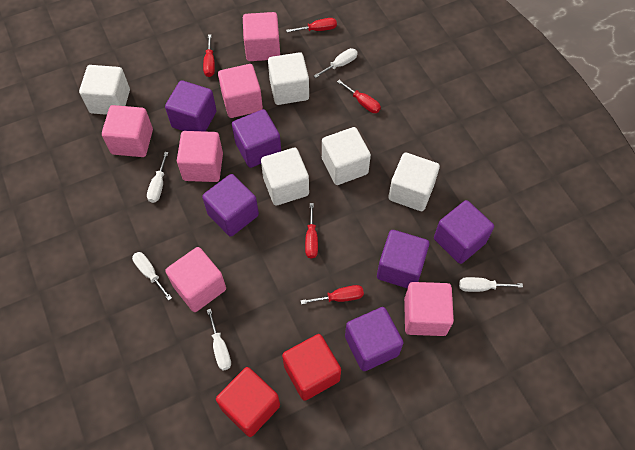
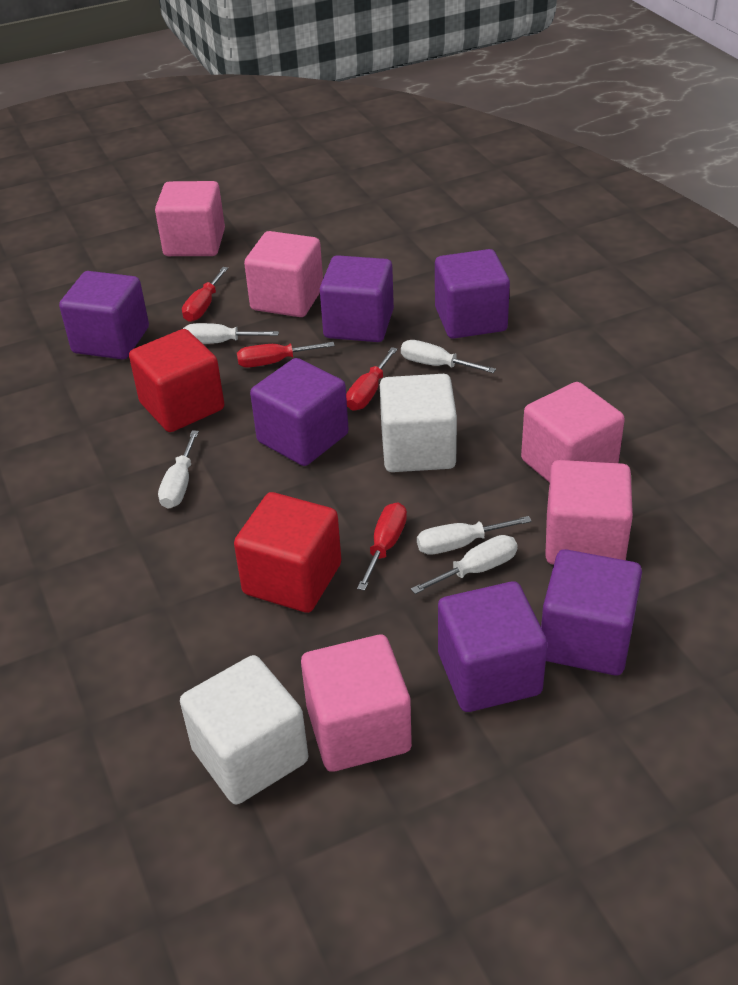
pink cube: 6 -> 5
red screwdriver: 5 -> 4
white cube: 5 -> 2

